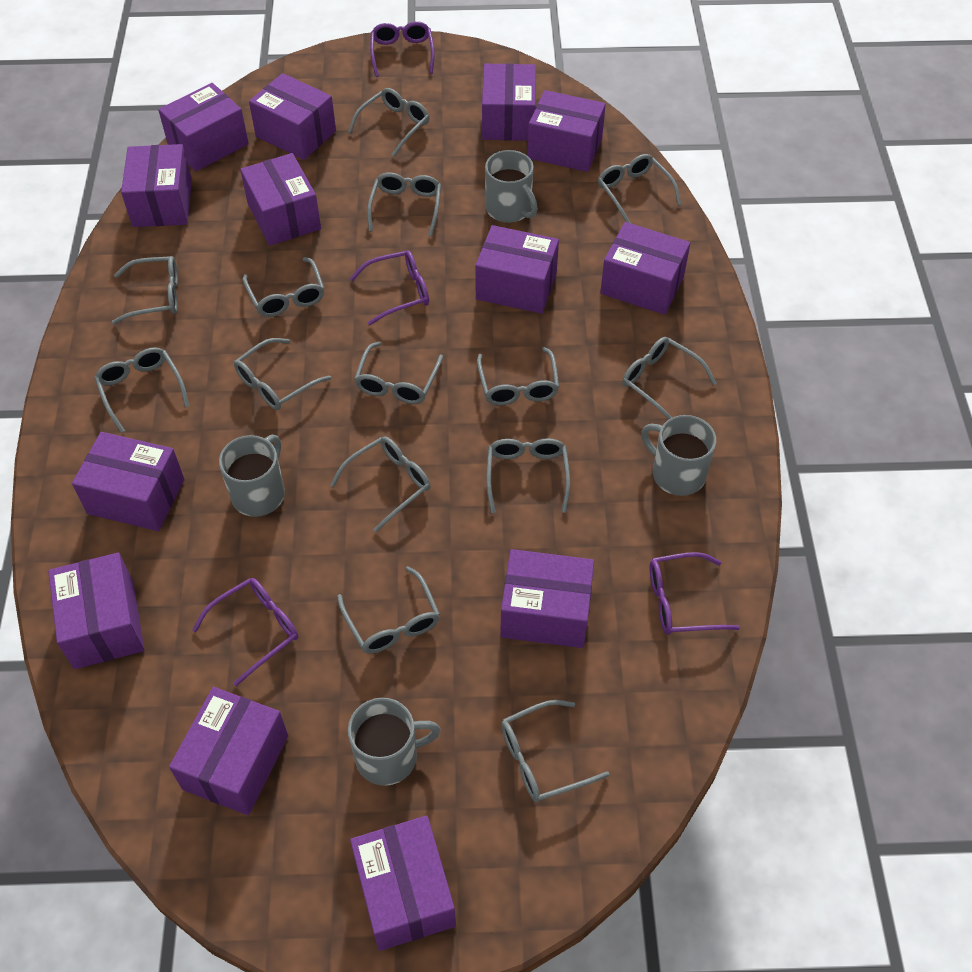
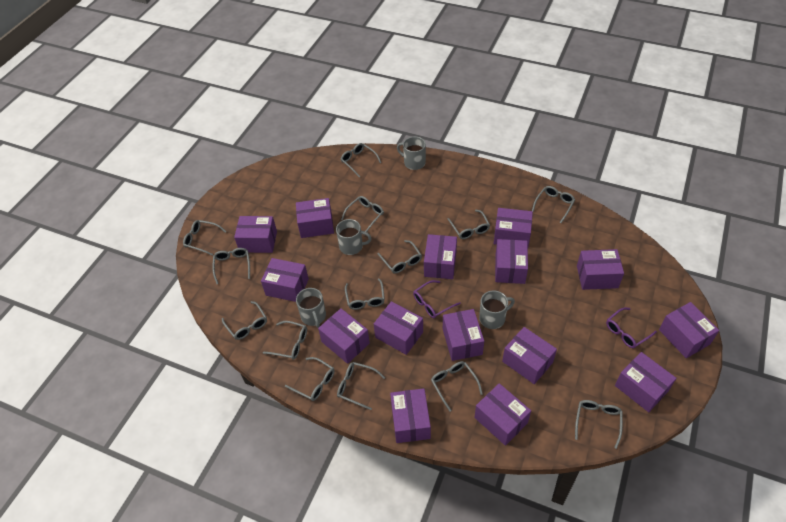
purple box: 13 -> 15
purple glasses: 4 -> 2

